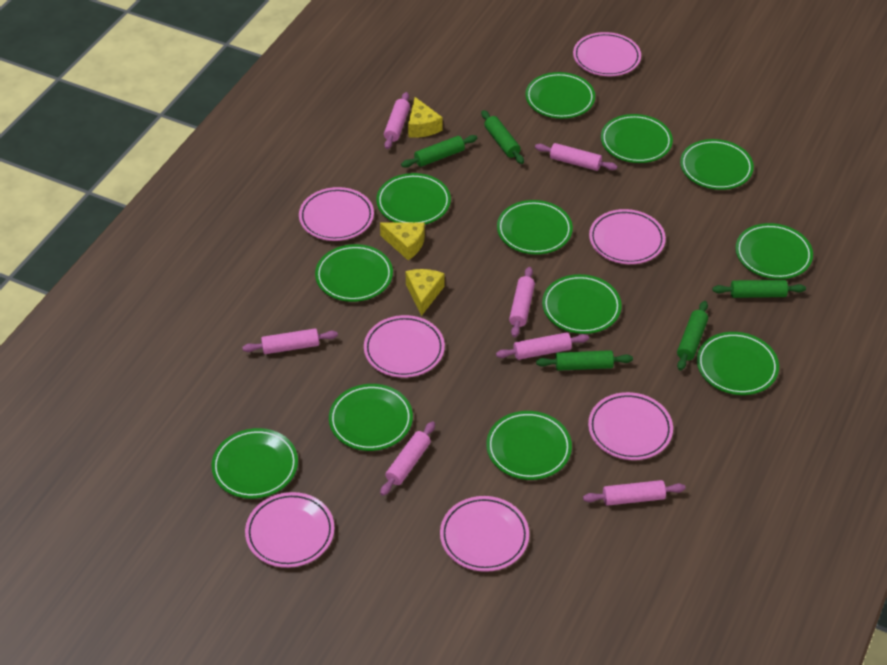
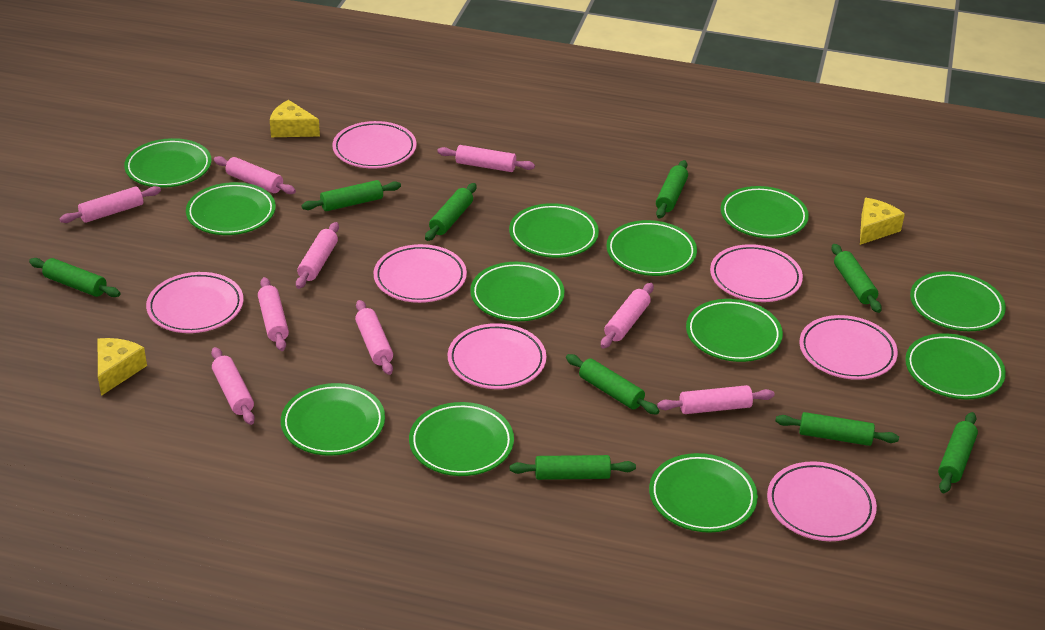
green rolling pin: 5 -> 9
pink rolling pin: 7 -> 9

